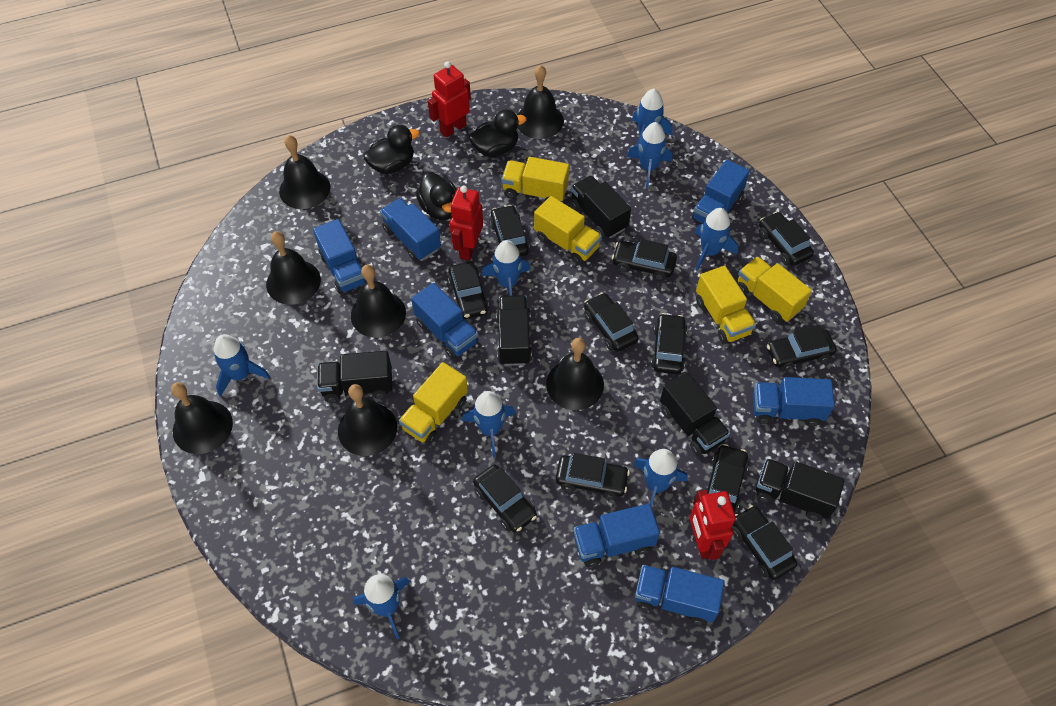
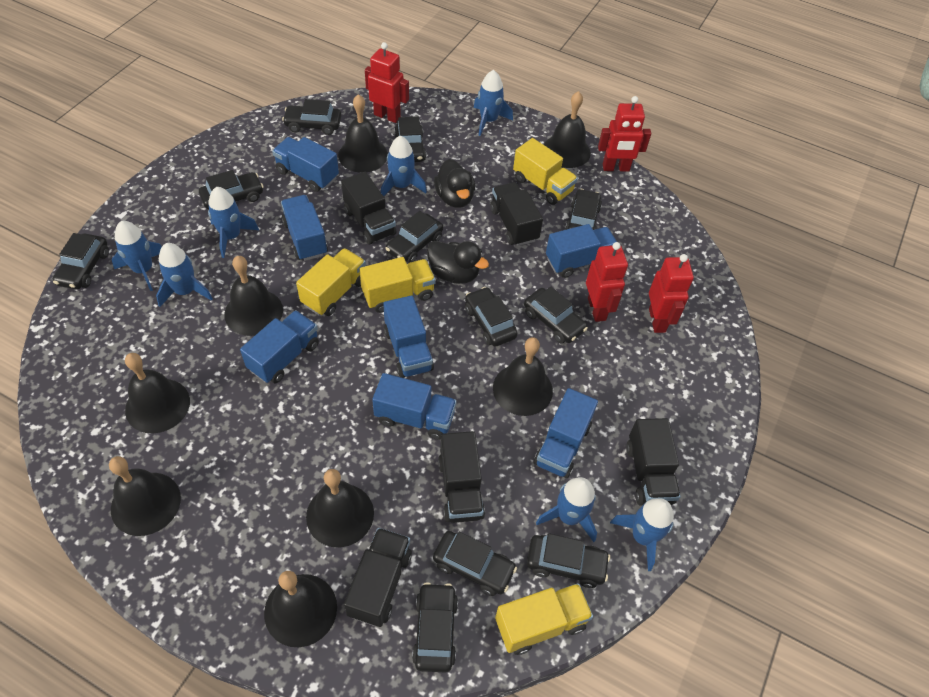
black bell: 7 -> 8
black duck: 3 -> 2
blue rocket: 8 -> 7
red robot: 3 -> 4
yellow truck: 5 -> 4

